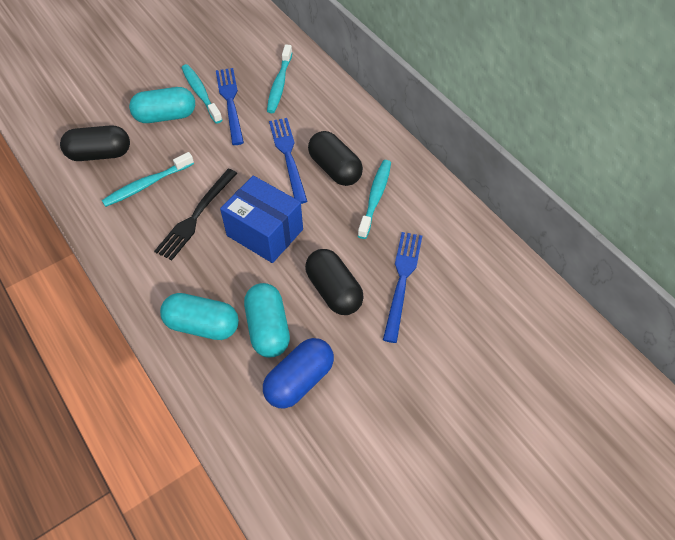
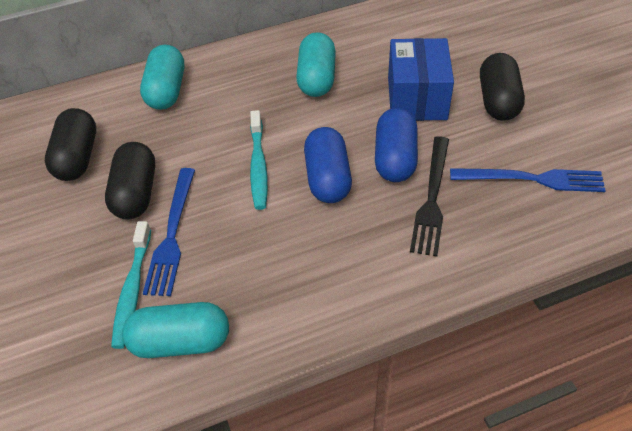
blue capsule: 1 -> 2
blue fork: 3 -> 2
turquoise toothbrush: 4 -> 2

